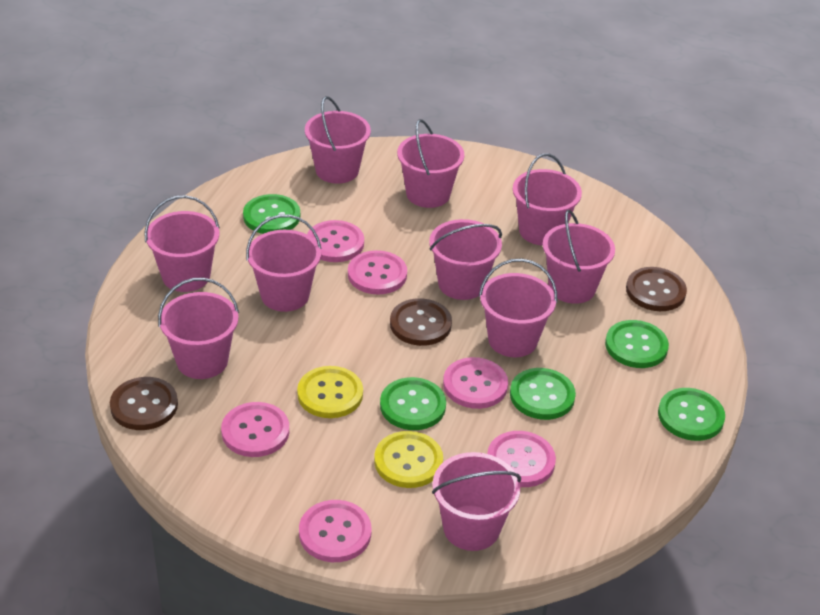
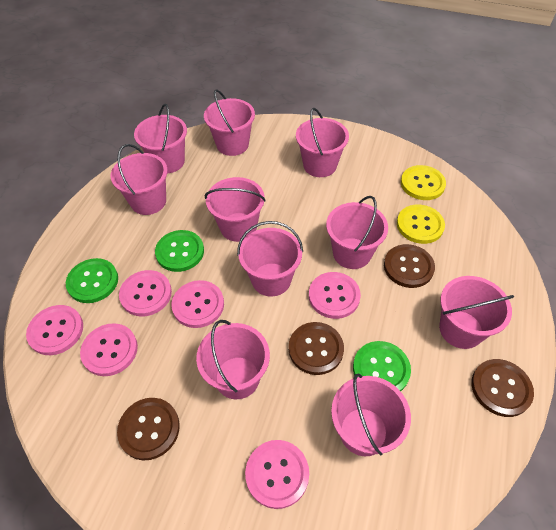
brown button: 3 -> 4
green button: 5 -> 3

